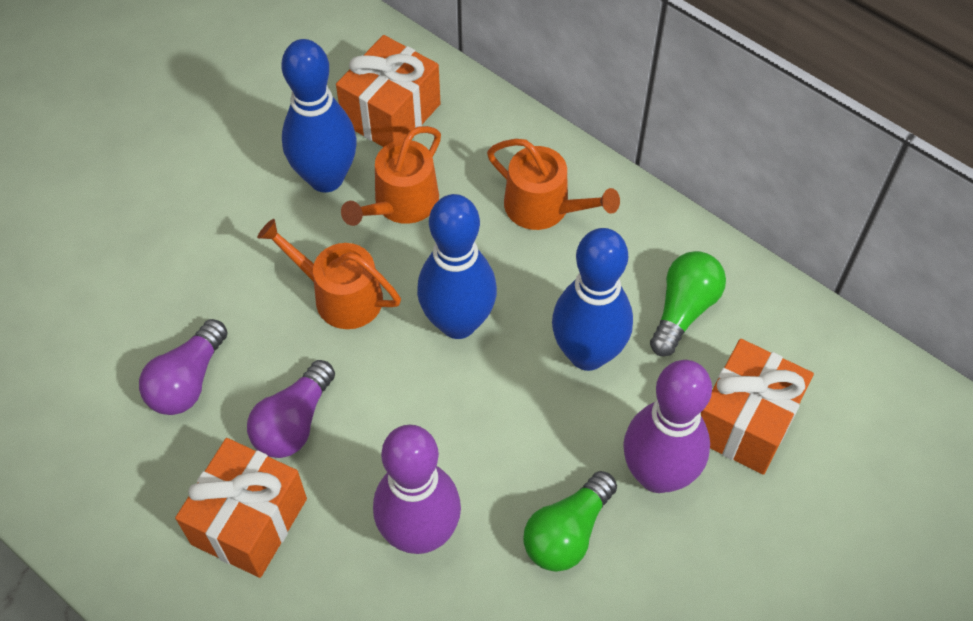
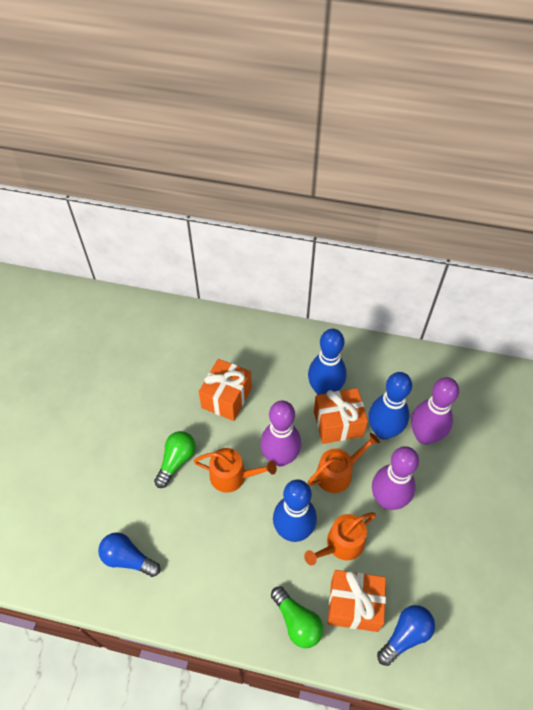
blue light bulb: 0 -> 2
purple bowling pin: 2 -> 3
purple light bulb: 2 -> 0

